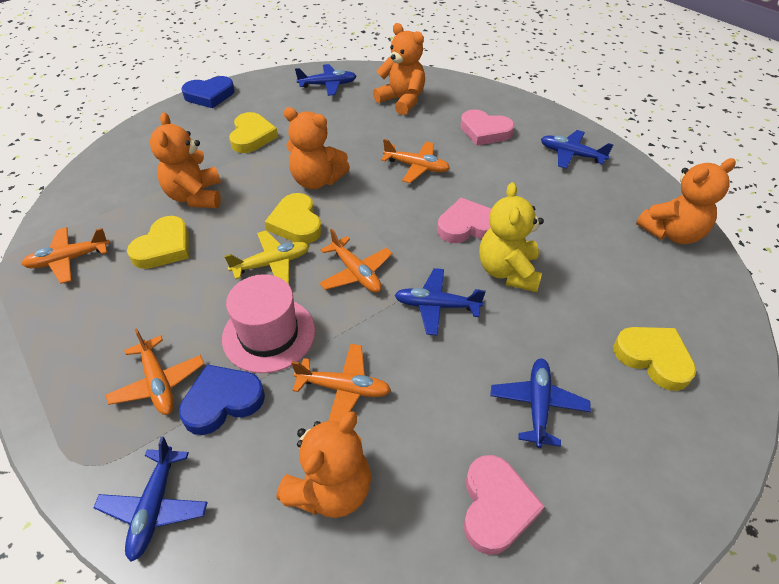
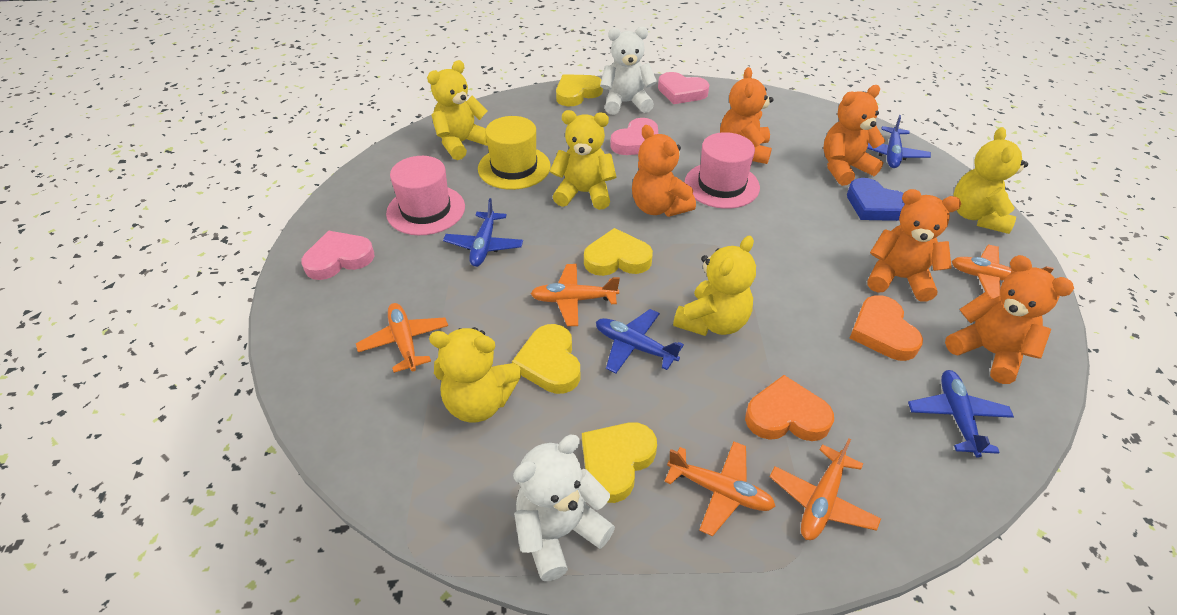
blue heart: 2 -> 1
blue plane: 5 -> 4
orange heart: 0 -> 2
pink hat: 1 -> 2
white teddy bear: 0 -> 2
yellow hat: 0 -> 1
yellow plane: 1 -> 0
yellow teddy bear: 1 -> 5

